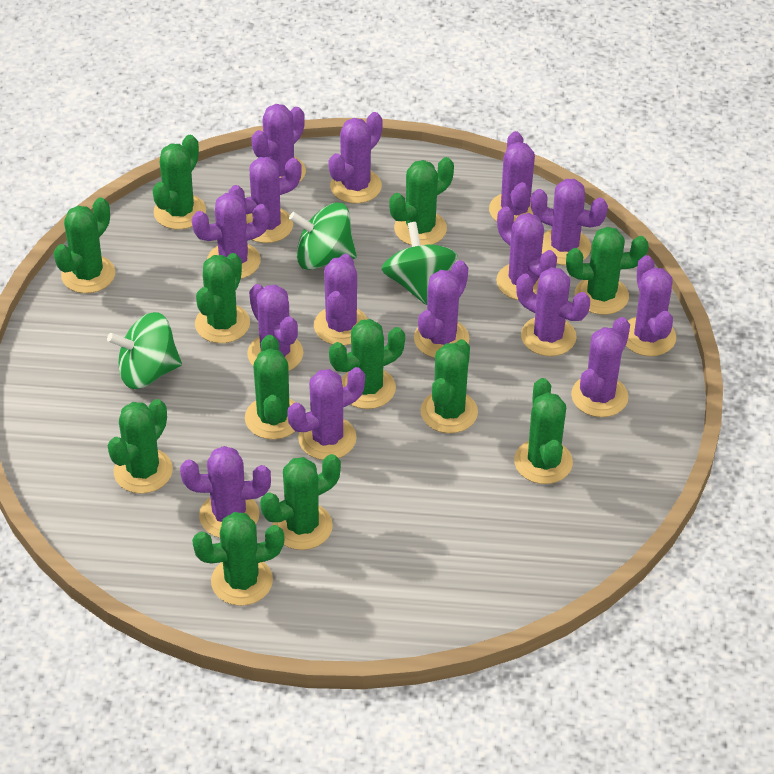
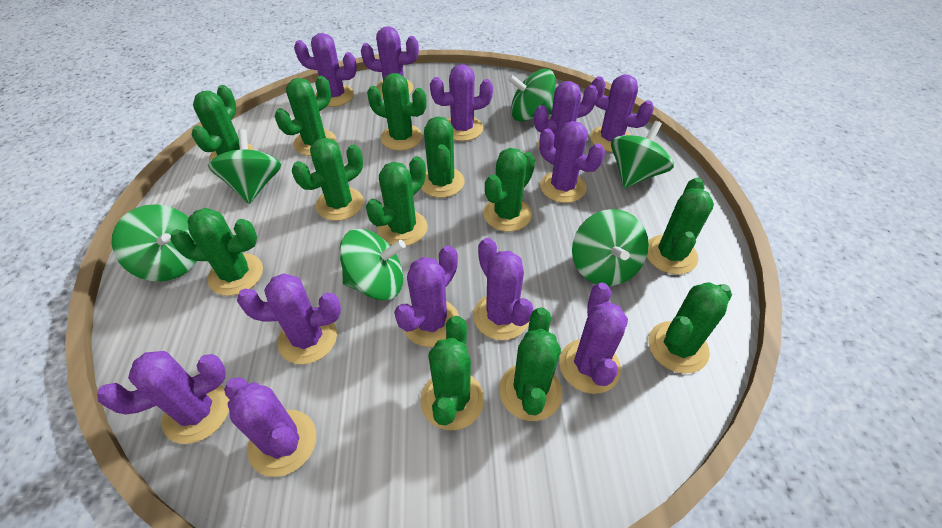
green spinning top: 3 -> 6
purple cactus: 15 -> 12

